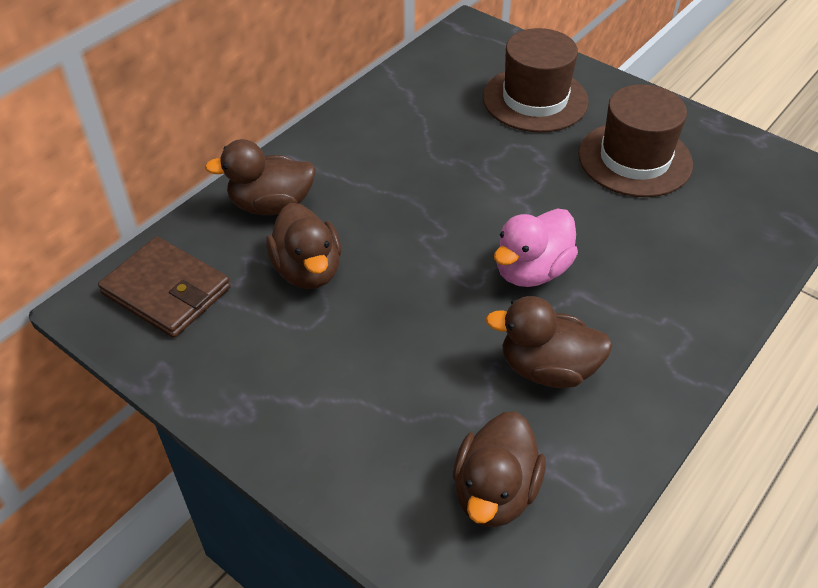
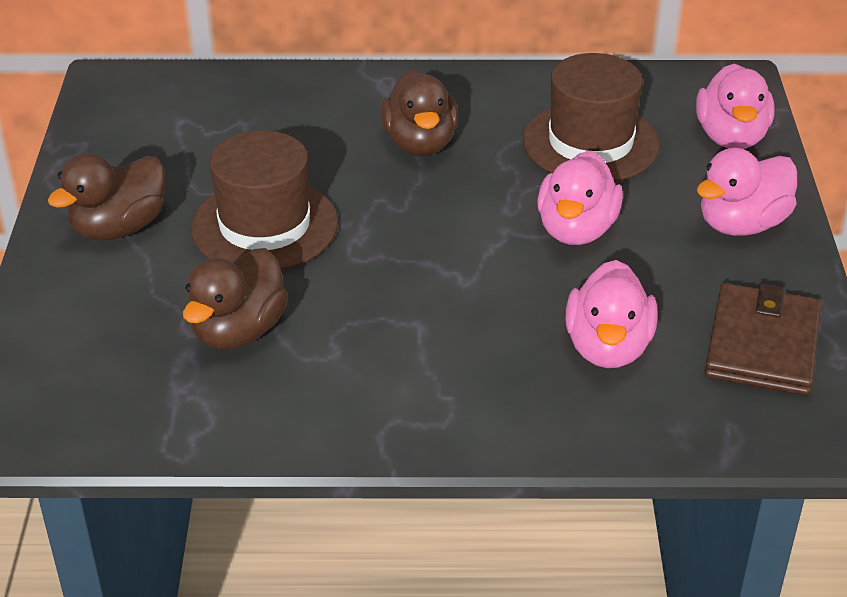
brown duck: 4 -> 3
pink duck: 1 -> 4

